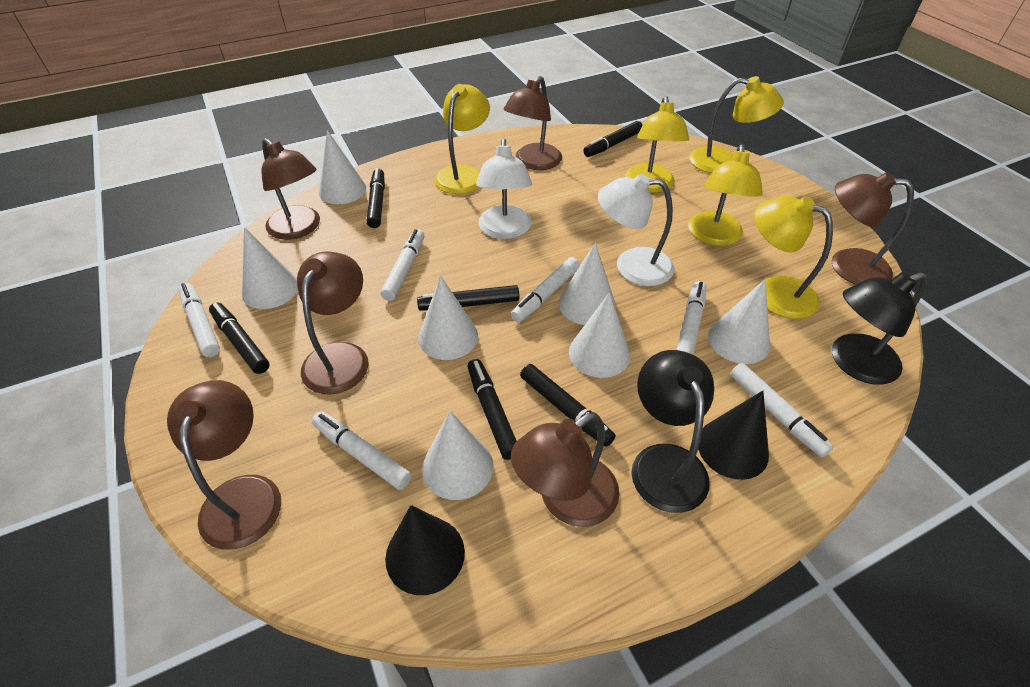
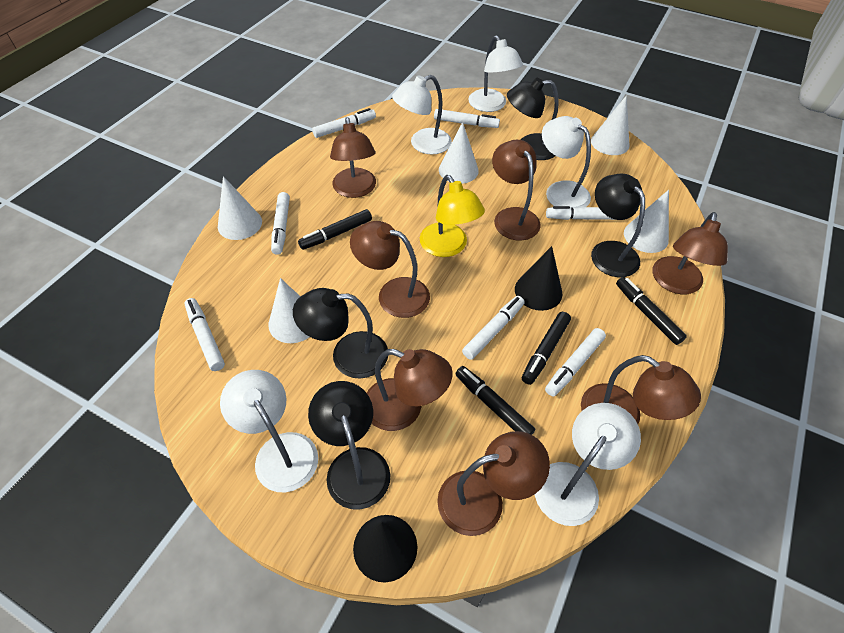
black lamp: 2 -> 4
black marker: 6 -> 4
brown lamp: 6 -> 7
white cone: 7 -> 5
white lamp: 2 -> 5
white marker: 6 -> 7
yellow lamp: 5 -> 1

